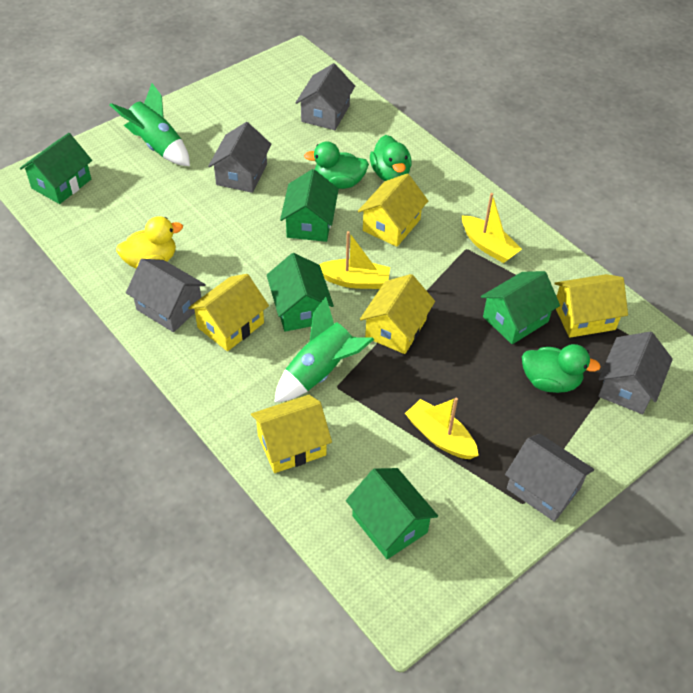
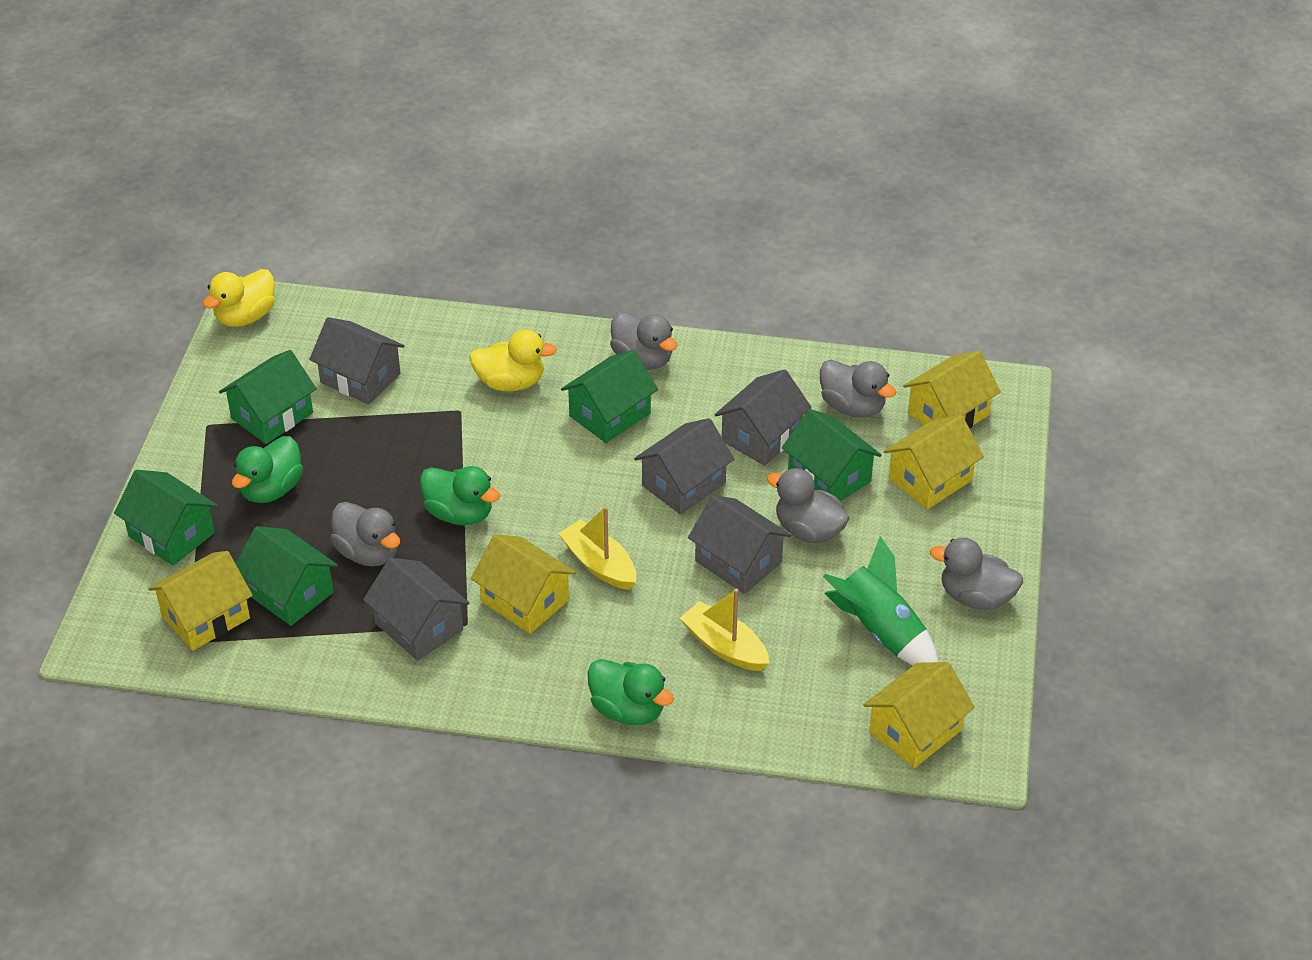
green rocket: 2 -> 1
grey duck: 0 -> 5
yellow boat: 3 -> 2
yellow duck: 1 -> 2

